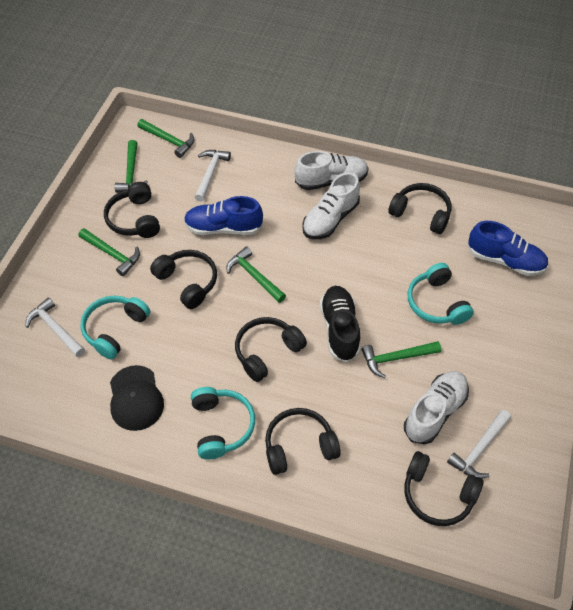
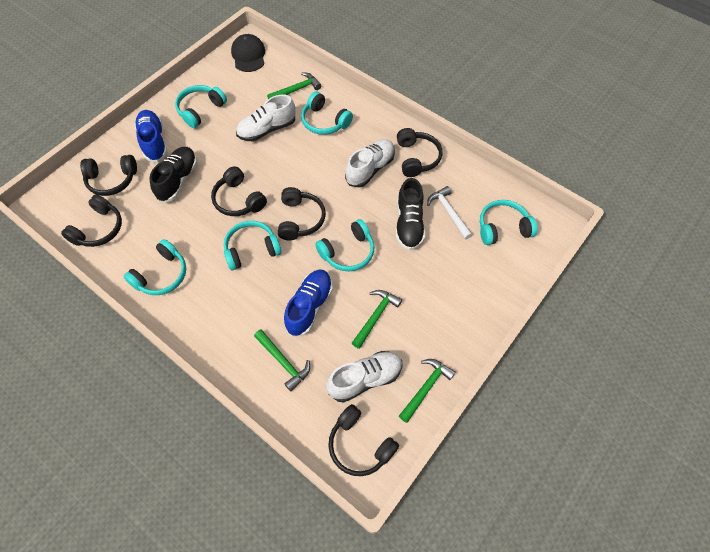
black shoe: 1 -> 2
green hammer: 5 -> 4
turquoise headphones: 3 -> 6
white hammer: 3 -> 1

